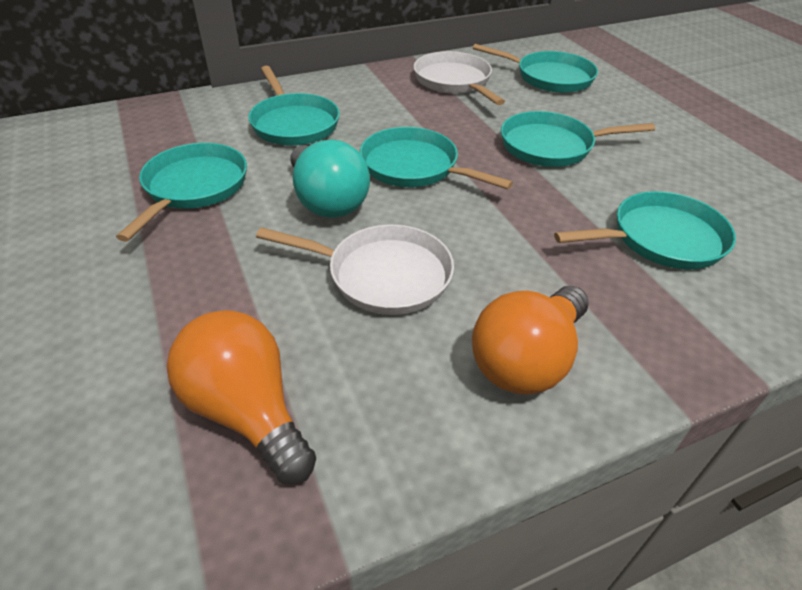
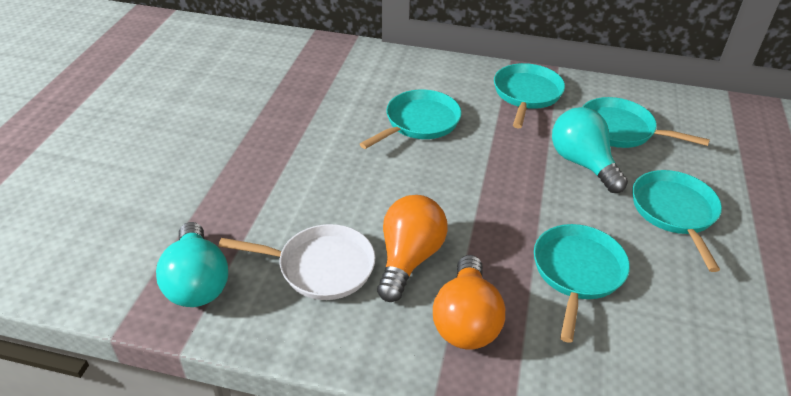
turquoise light bulb: 1 -> 2
turquoise pan: 6 -> 5
white pan: 2 -> 1

